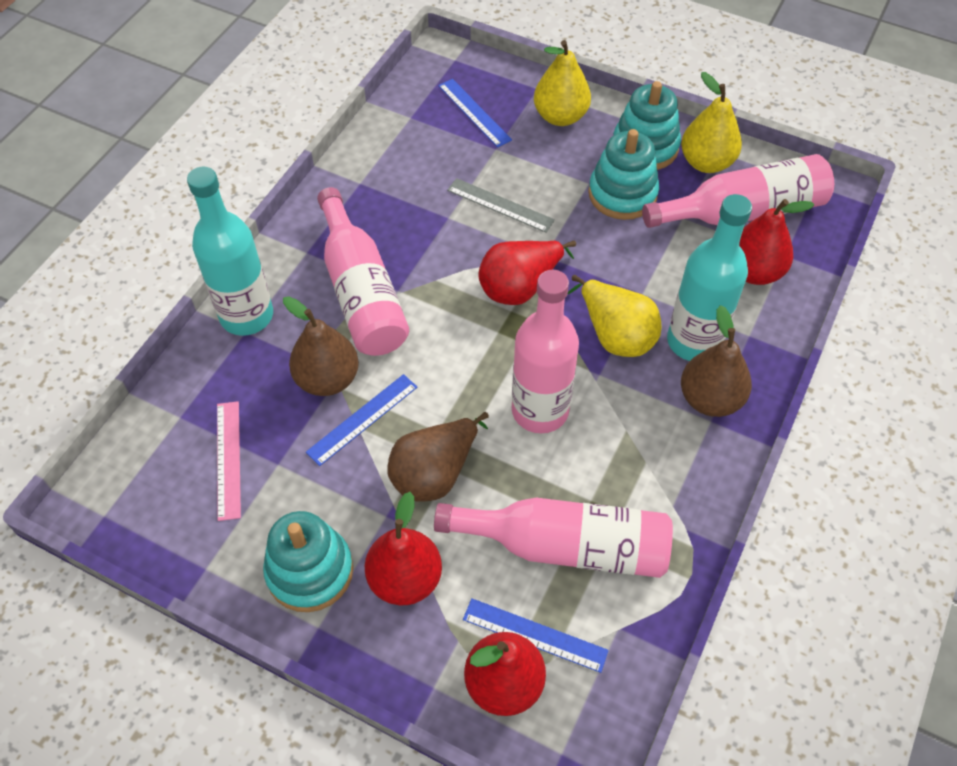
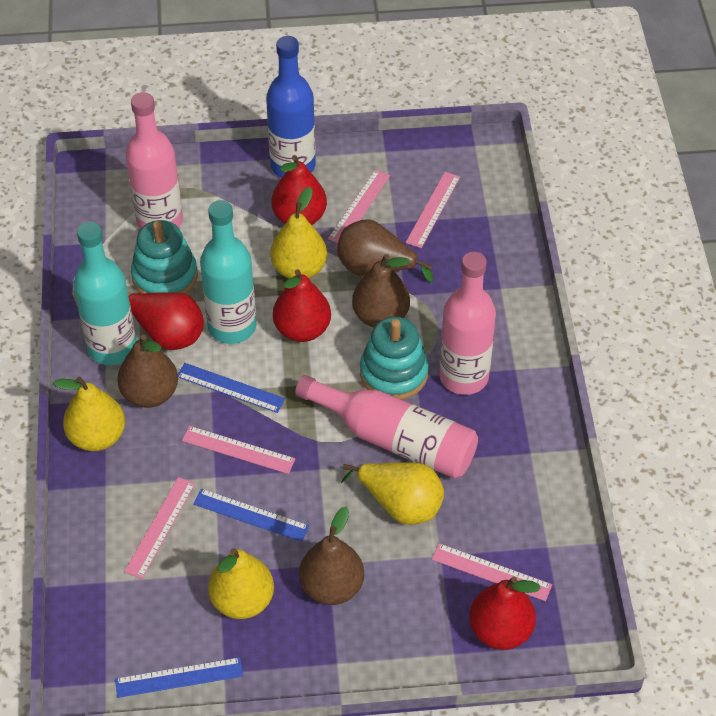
blue bottle: 0 -> 1
brown pear: 3 -> 4
grey ruler: 1 -> 0
pink bottle: 4 -> 3
pink ruler: 1 -> 5
turquoise stacking toy: 3 -> 2
yellow pear: 3 -> 4

